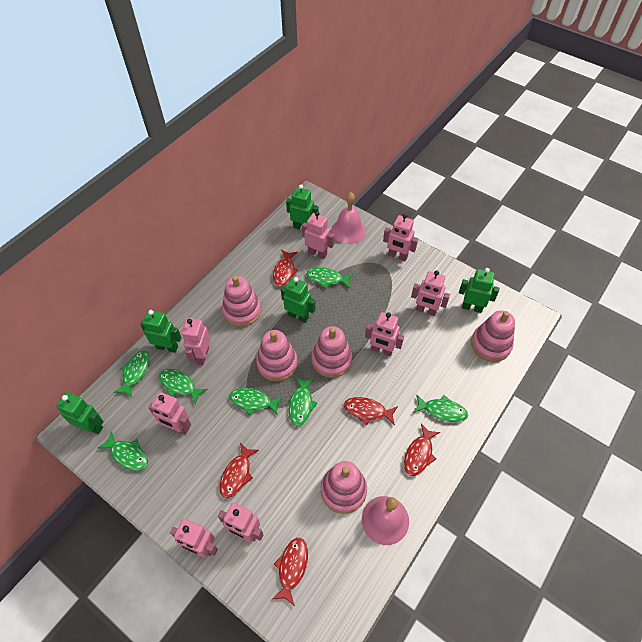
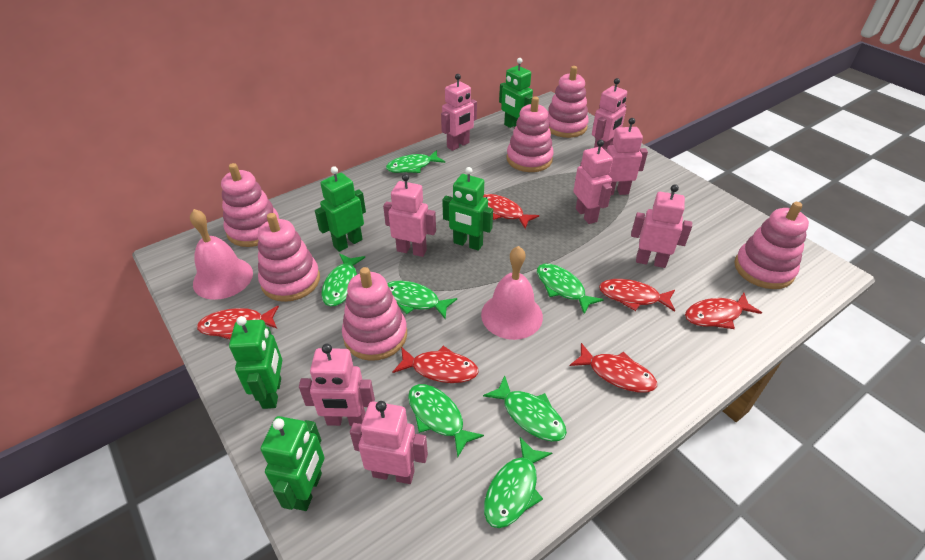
pink stacking toy: 5 -> 6
red fish: 5 -> 6

